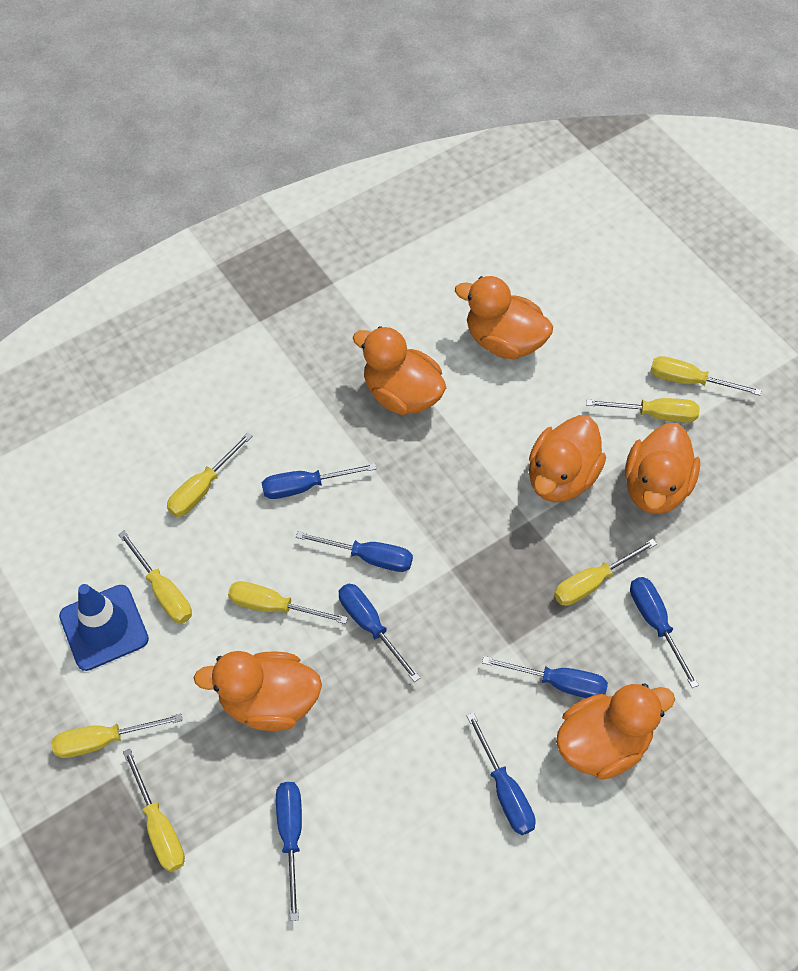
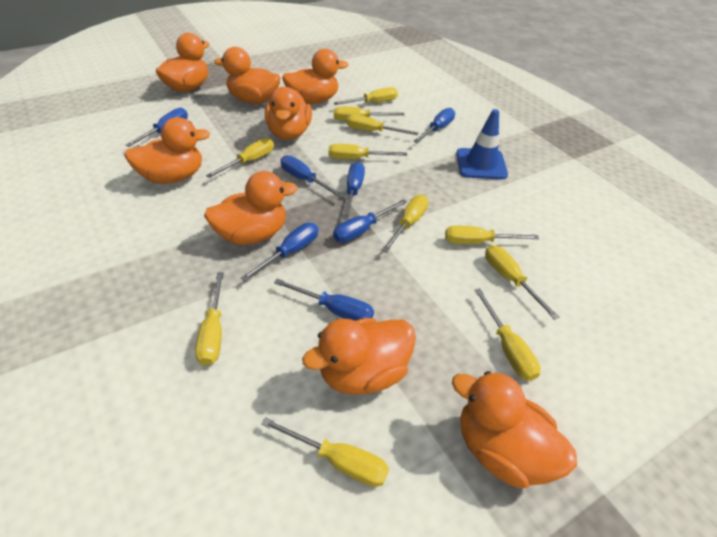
orange duck: 6 -> 8
yellow screwdriver: 8 -> 11

